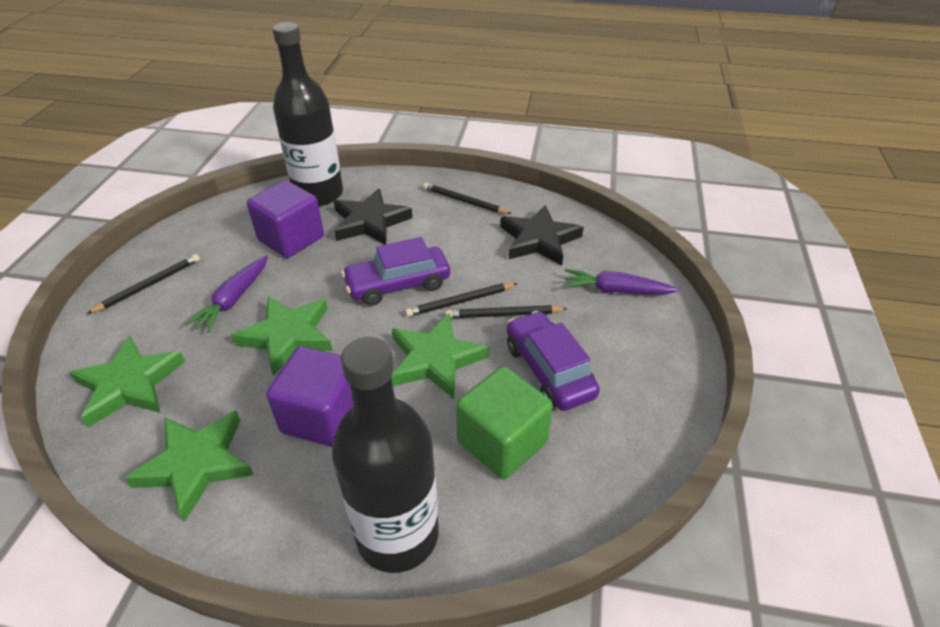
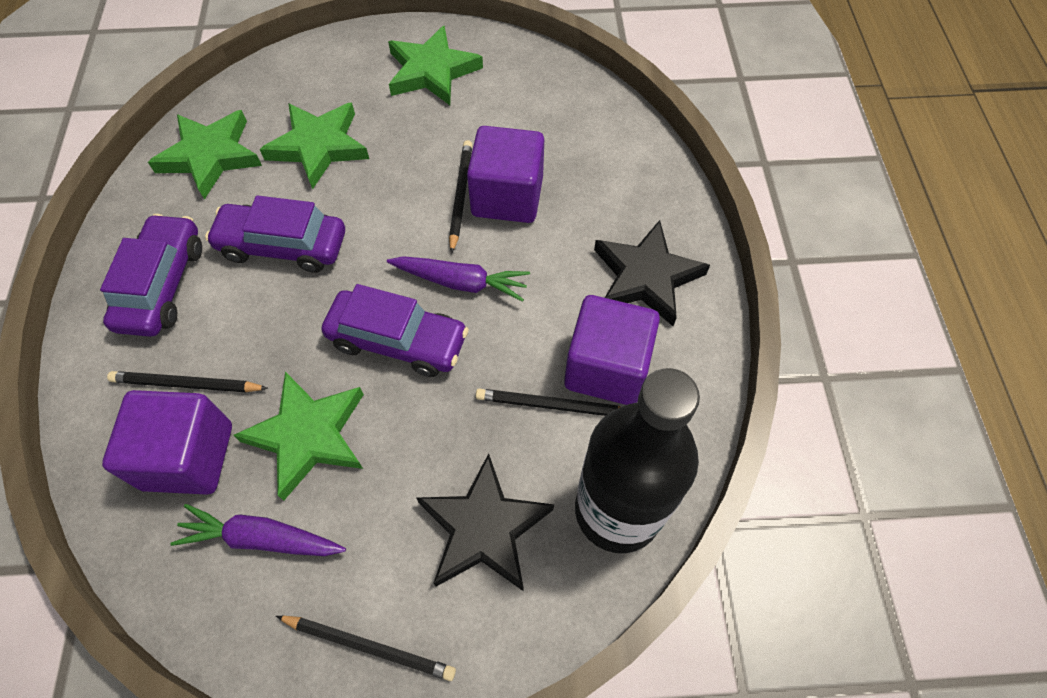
black bottle: 2 -> 1
green cube: 1 -> 0
purple car: 2 -> 3
purple cube: 2 -> 3

